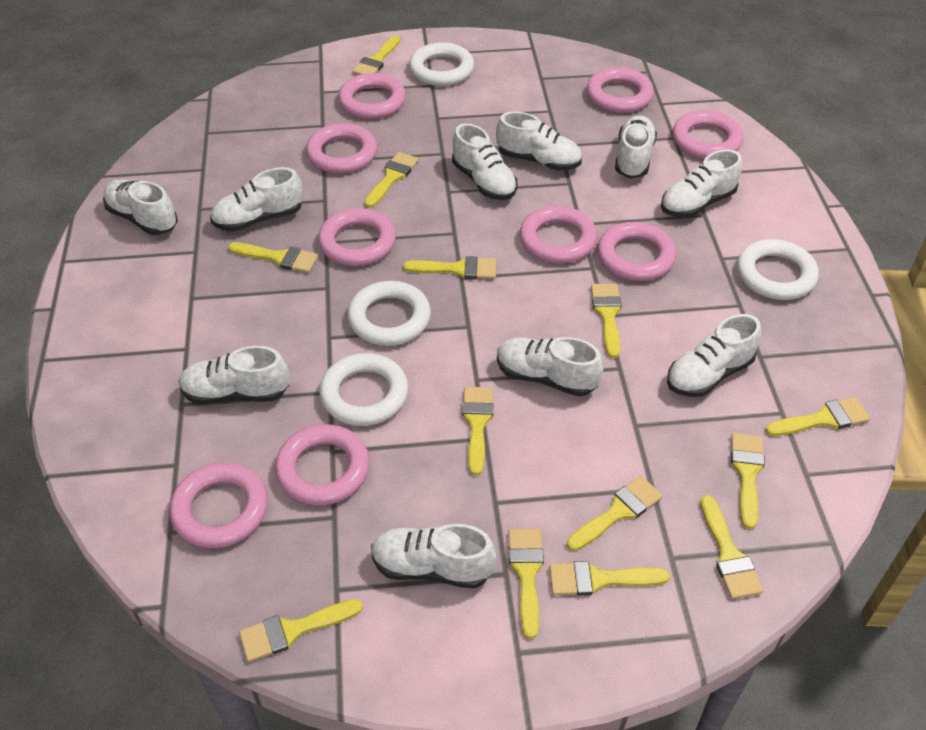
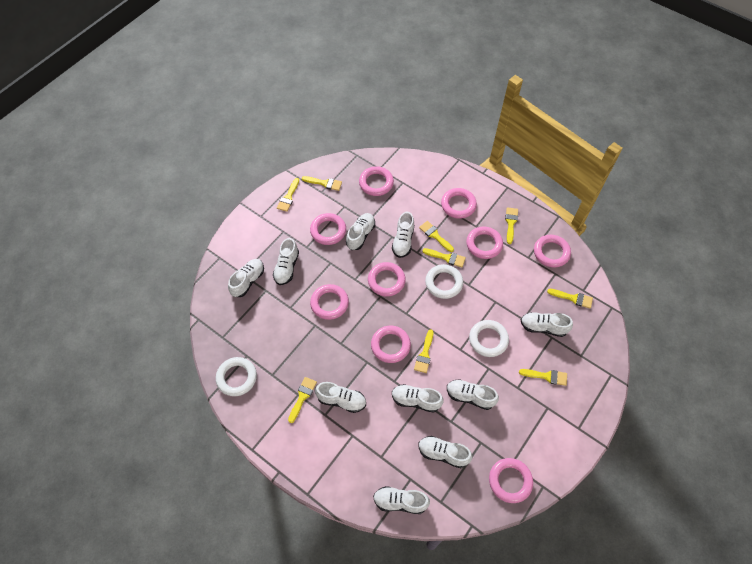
white ring: 4 -> 3
yellow brush: 13 -> 9

